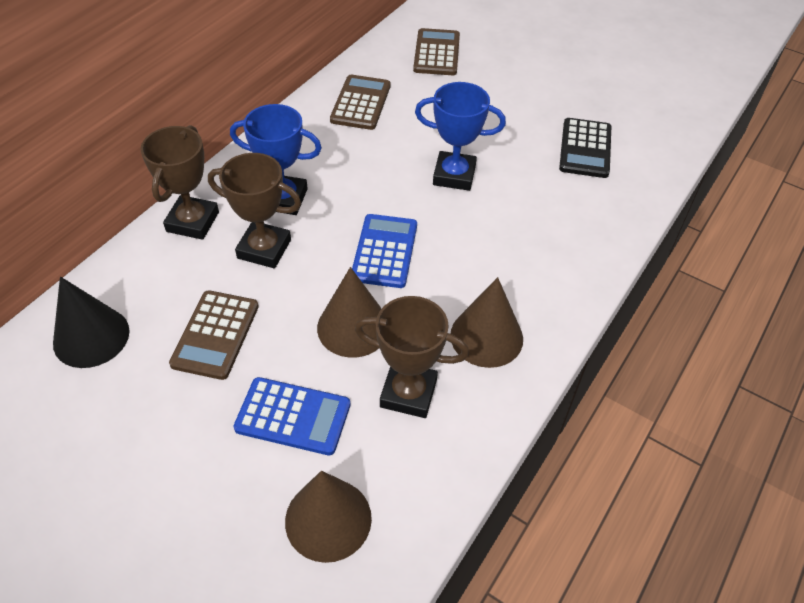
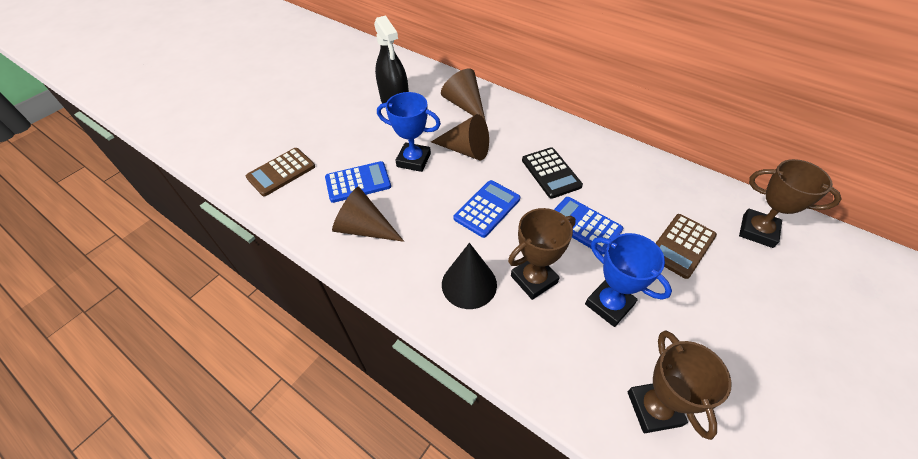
black spray bottle: 0 -> 1
blue calculator: 2 -> 3
brown calculator: 3 -> 2

